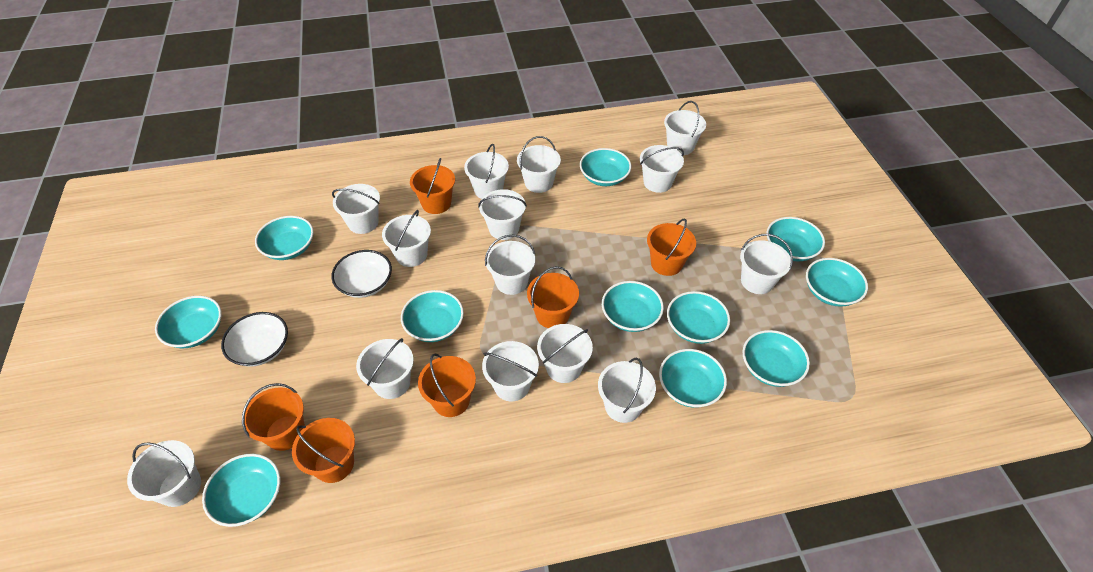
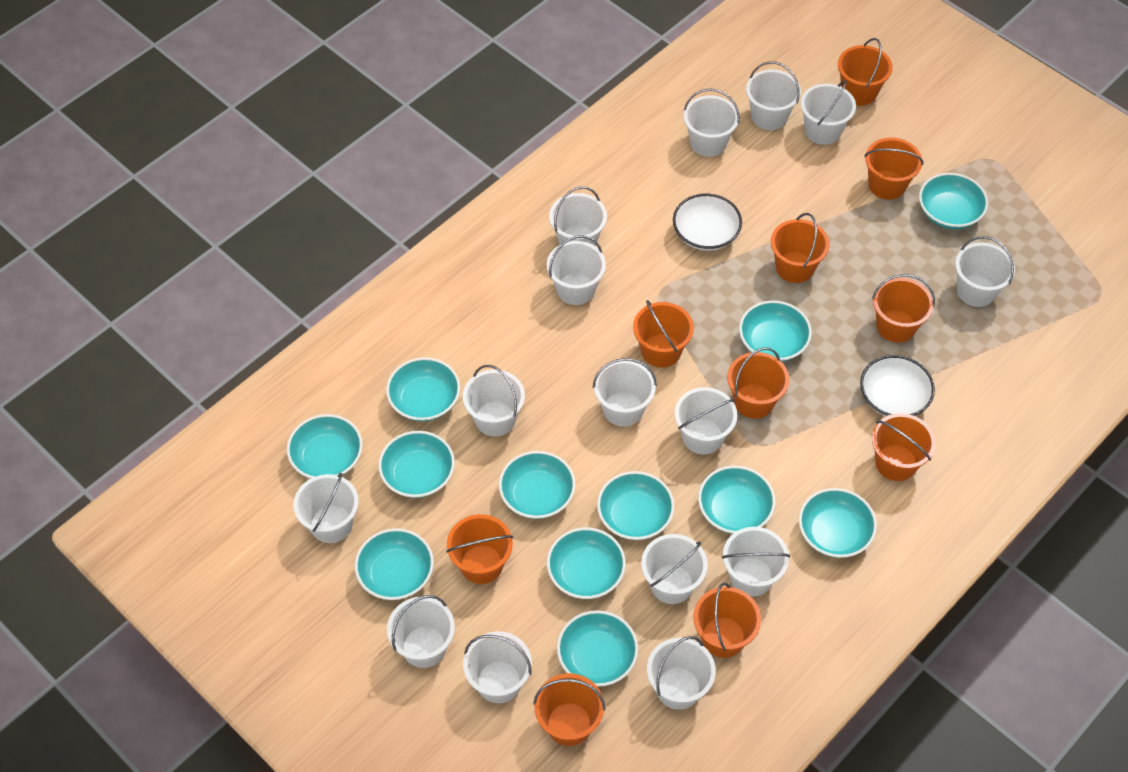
orange bucket: 6 -> 10
turquoise bowl: 11 -> 12
white bucket: 14 -> 15

